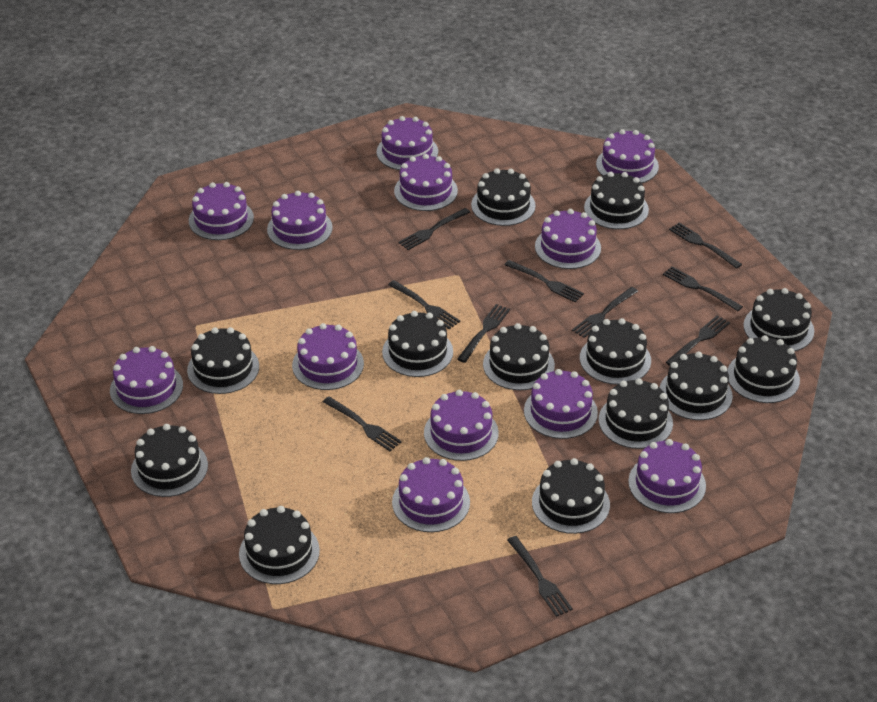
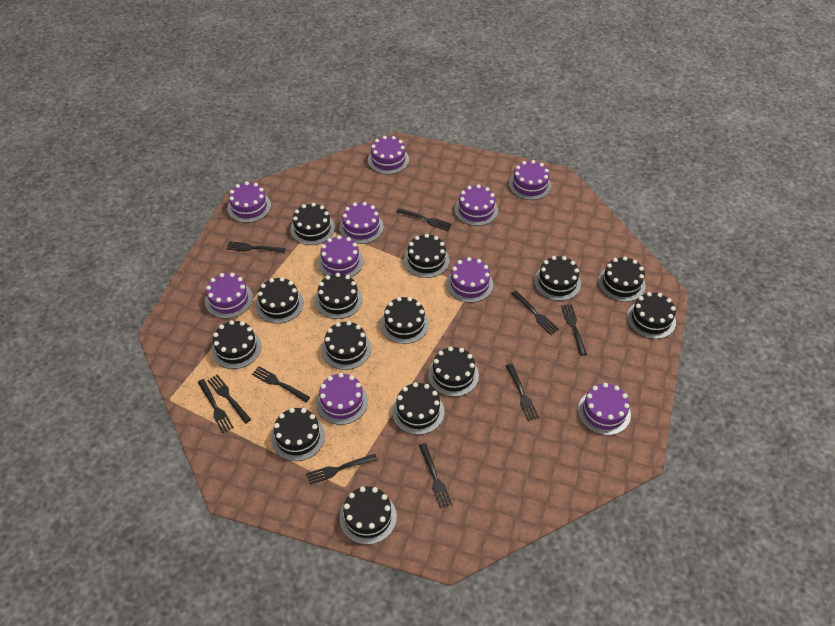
black cake: 13 -> 14
purple cake: 12 -> 10

